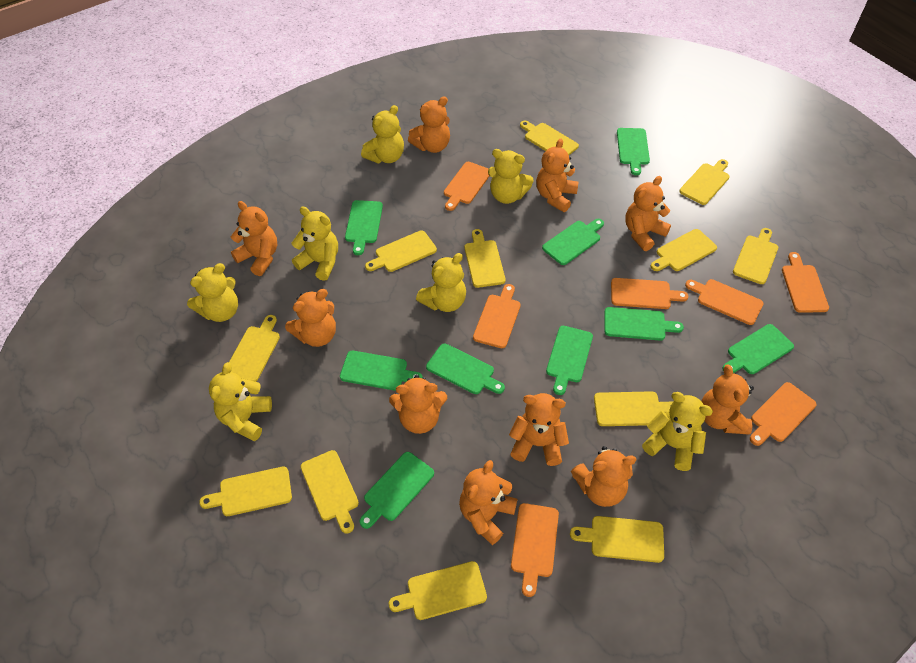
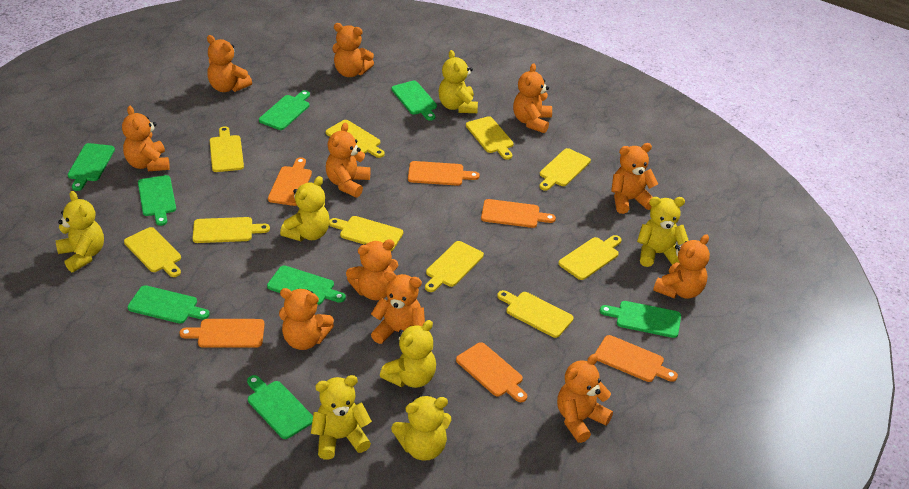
green cutting board: 9 -> 8
orange cutting board: 7 -> 6
orange teddy bear: 10 -> 11
yellow cutting board: 12 -> 10

